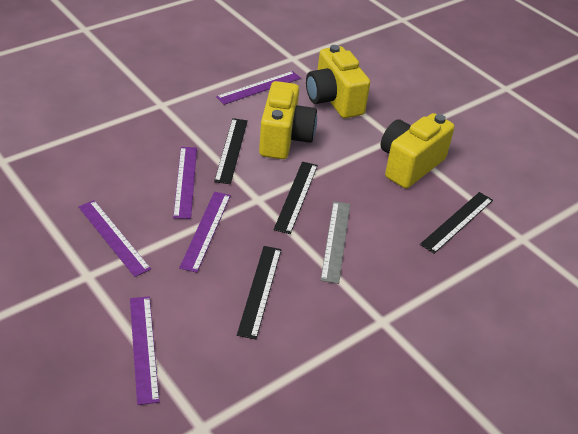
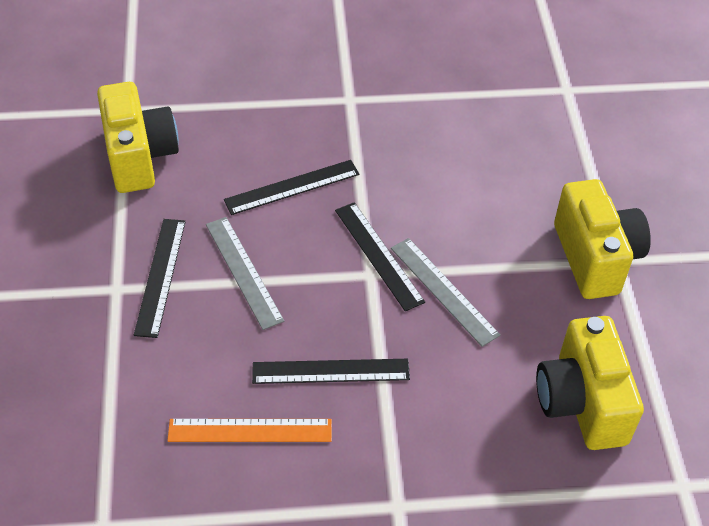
grey ruler: 1 -> 2
orange ruler: 0 -> 1
purple ruler: 5 -> 0

